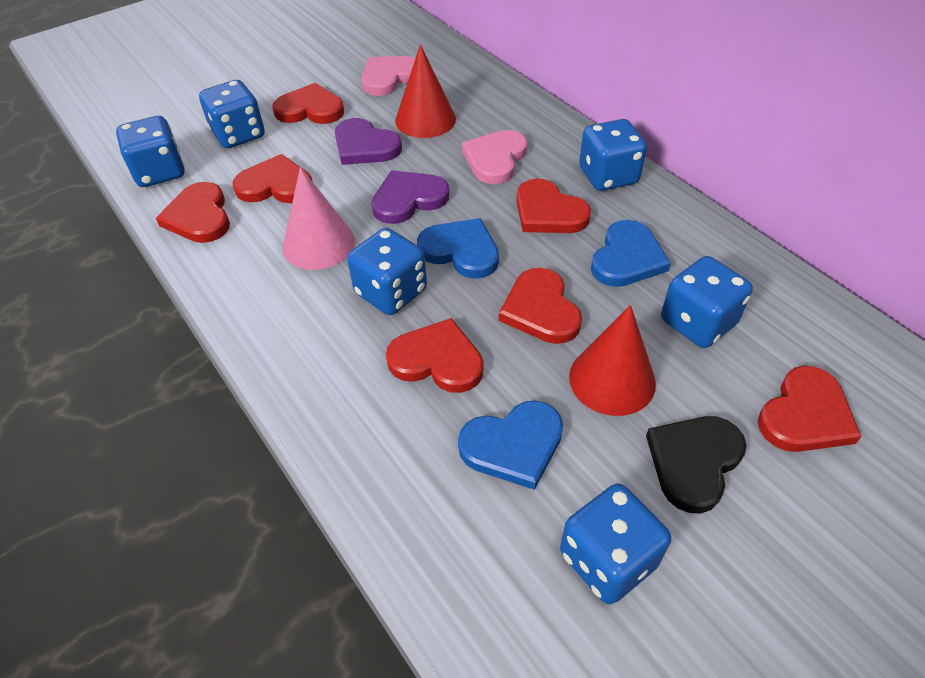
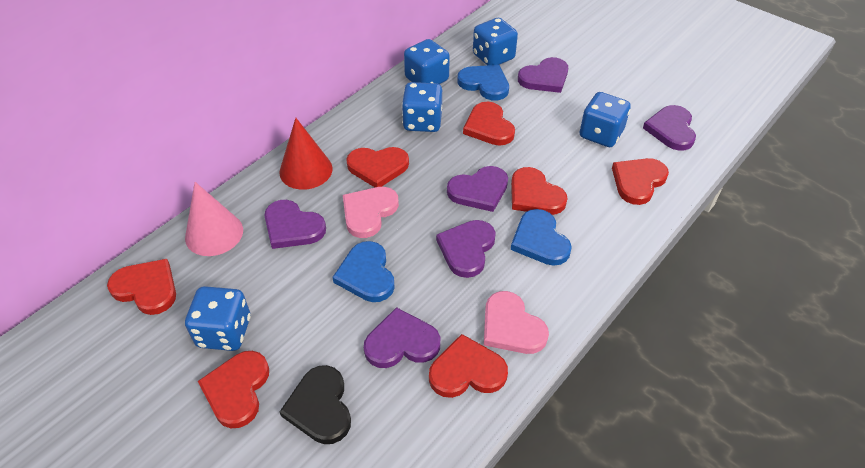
blue dice: 6 -> 5
purple heart: 2 -> 6
red cone: 2 -> 1

